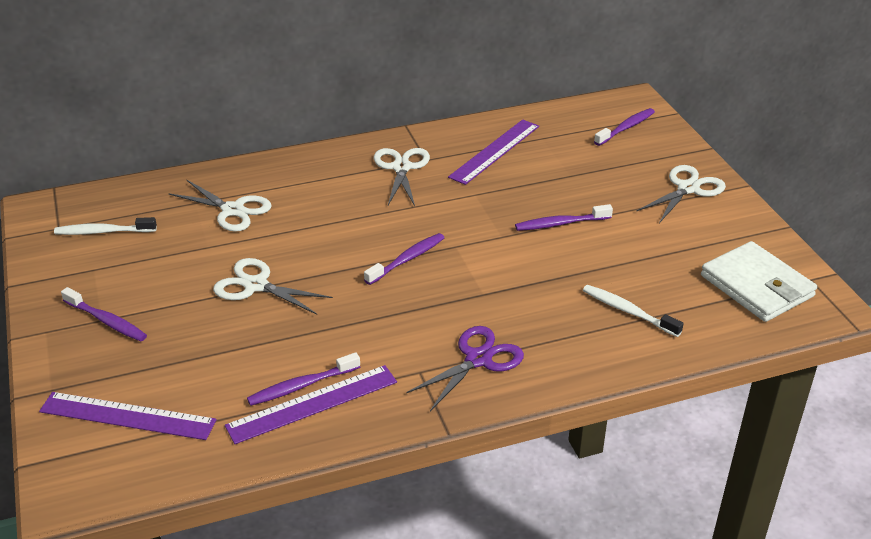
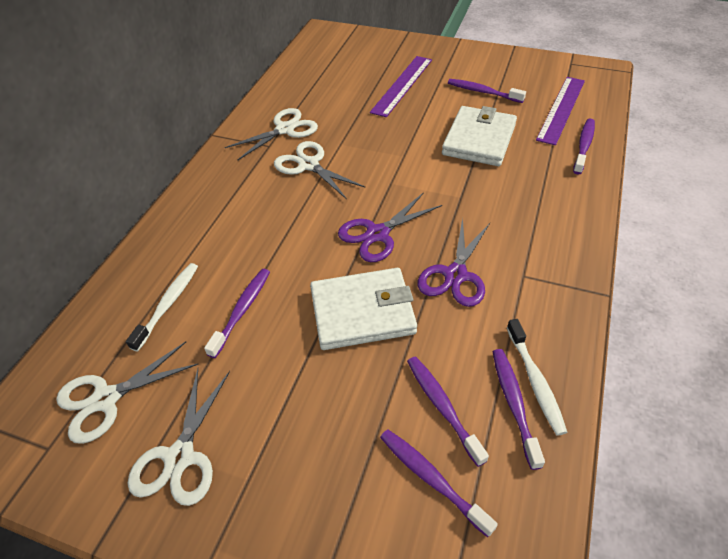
purple ruler: 3 -> 2
purple scissors: 1 -> 2
purple toothbrush: 5 -> 6
white wallet: 1 -> 2

